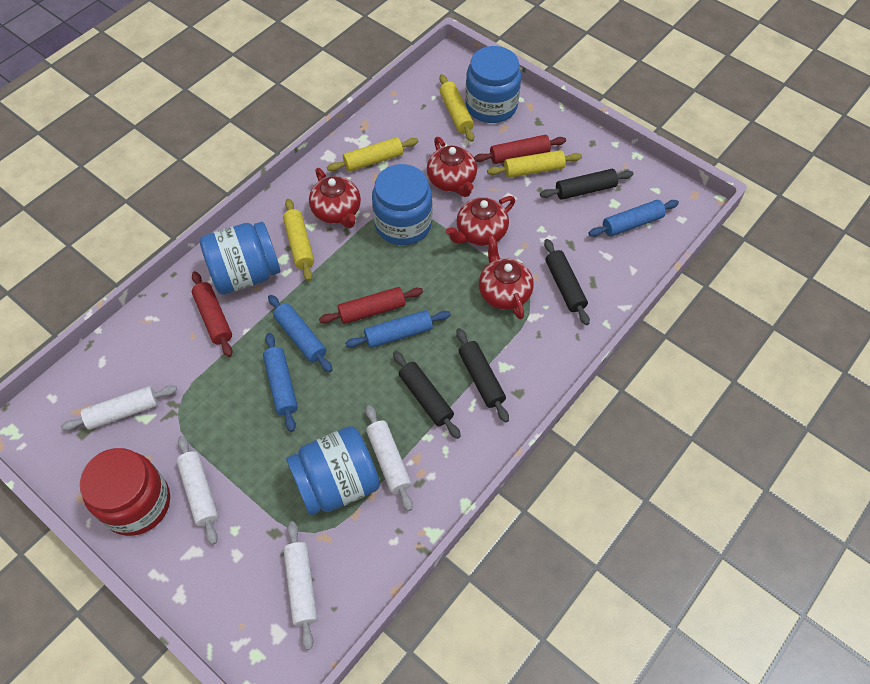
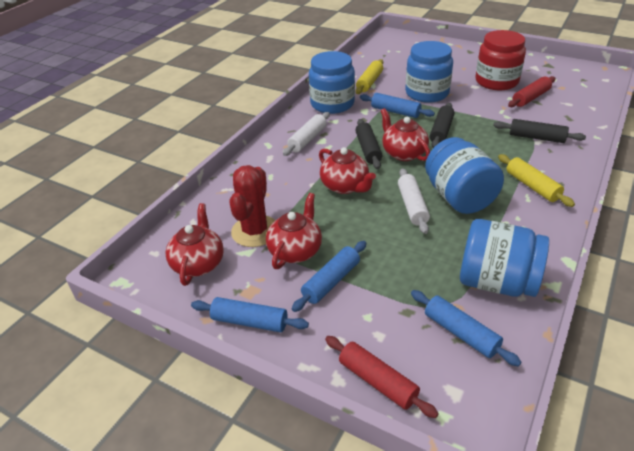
black rolling pin: 4 -> 3
red cactus: 0 -> 1
red rolling pin: 3 -> 2
white rolling pin: 4 -> 2
yellow rolling pin: 4 -> 2

